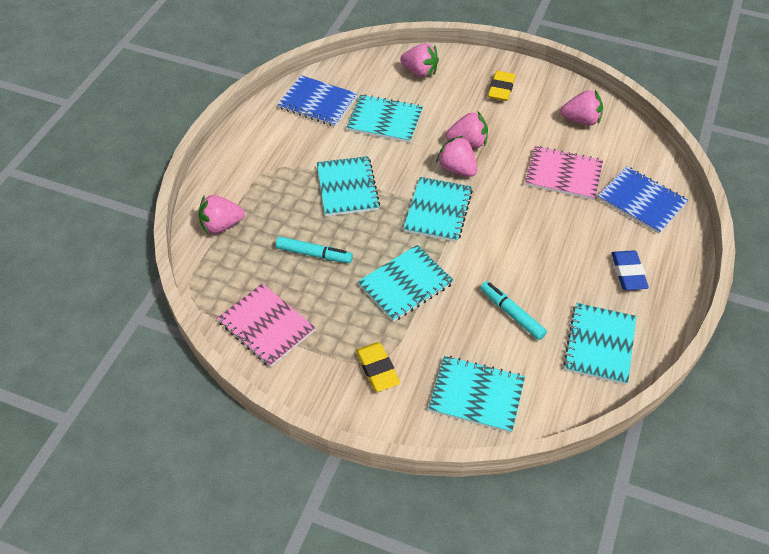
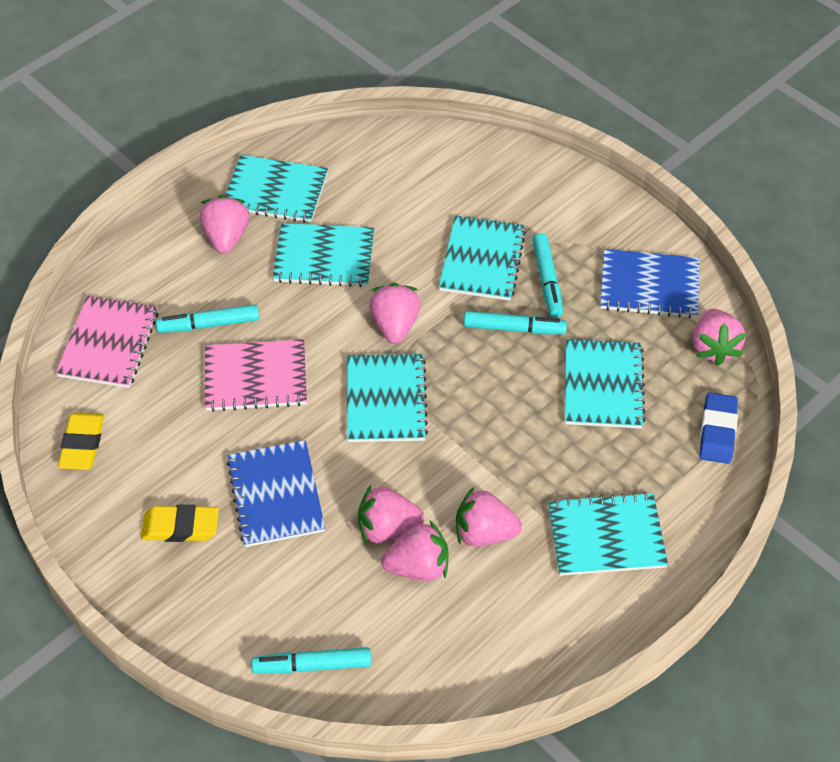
pink strawberry: 5 -> 6
turquoise marker: 2 -> 4

